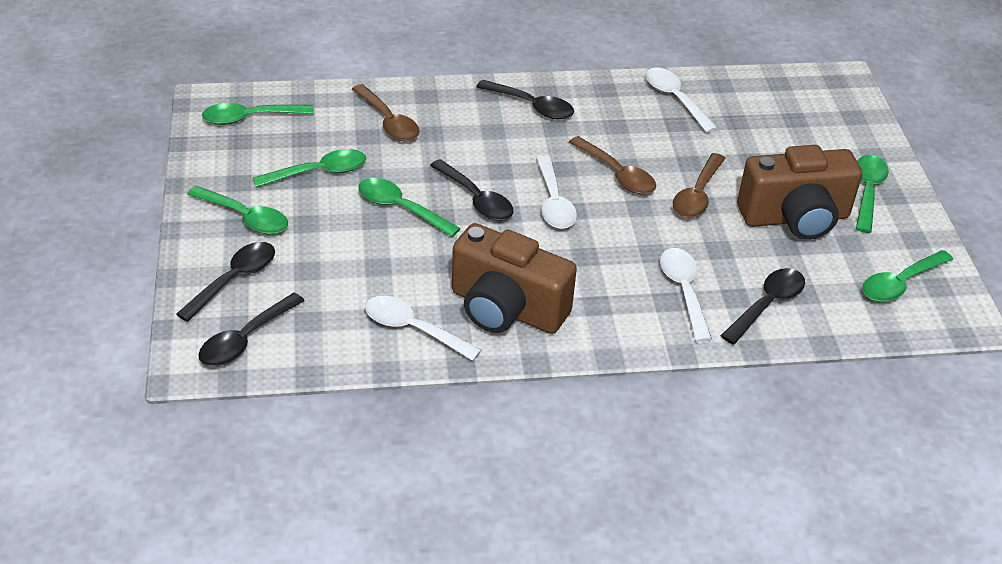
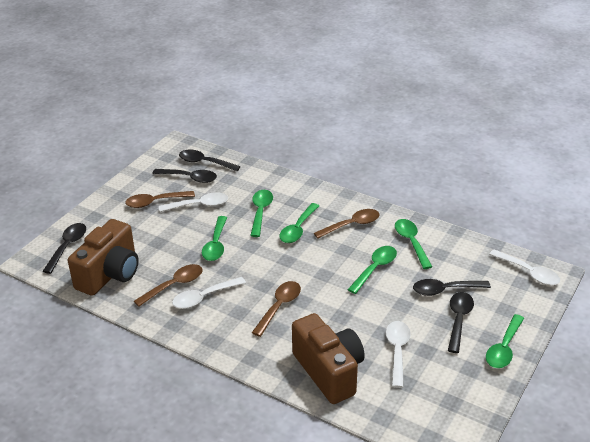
brown spoon: 3 -> 4

